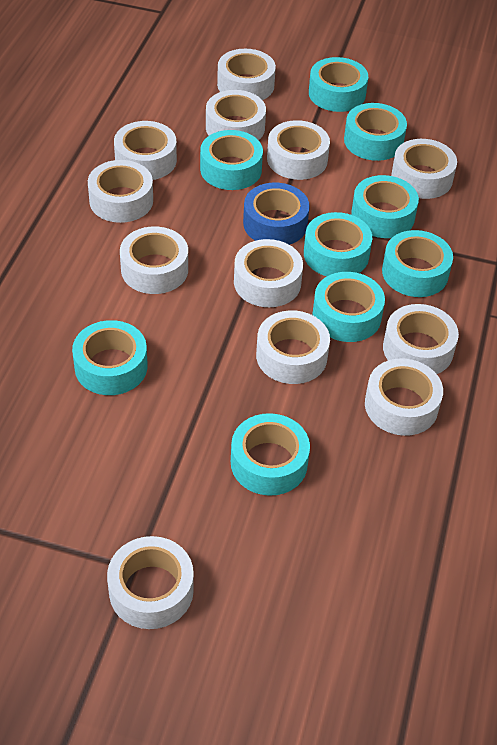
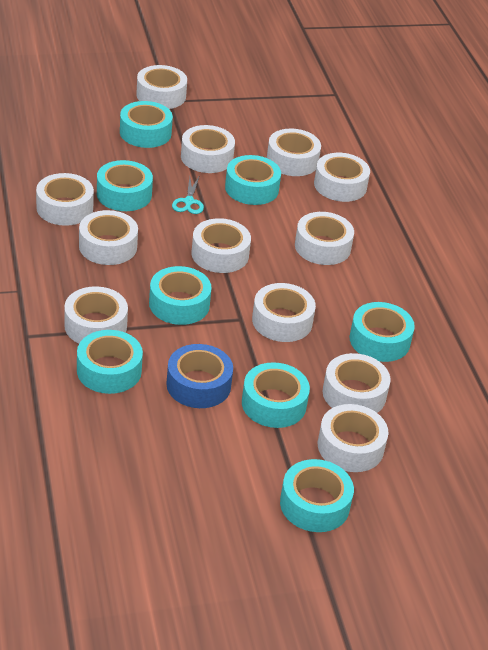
turquoise scissors: 0 -> 1
turquoise tape: 9 -> 8

